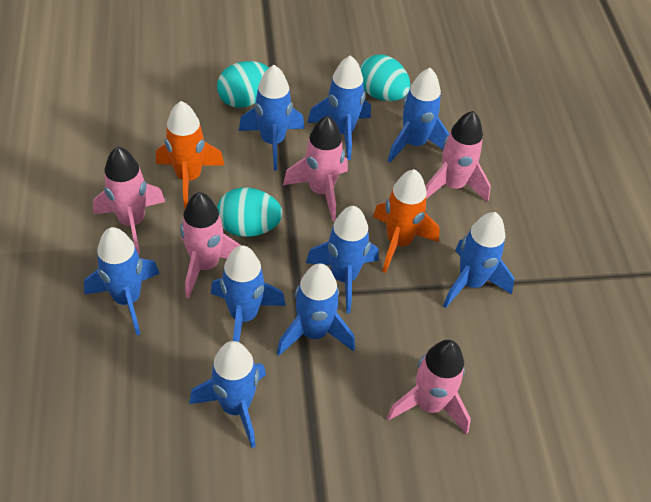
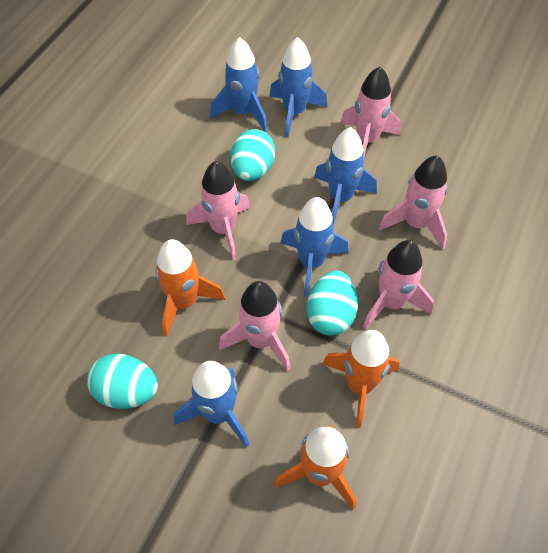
blue rocket: 9 -> 5
orange rocket: 2 -> 3

